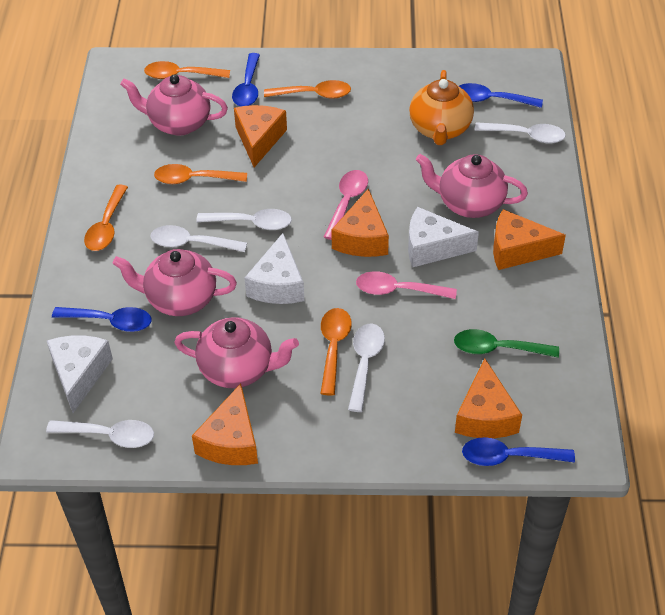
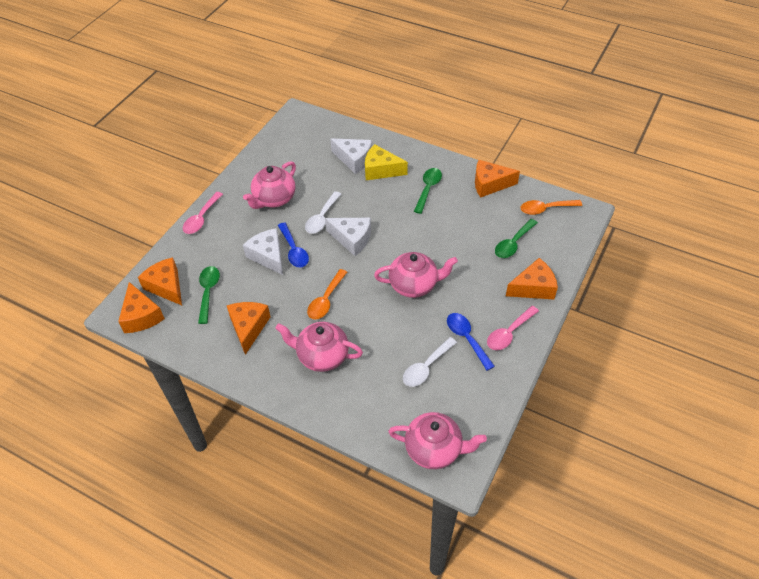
blue spoon: 4 -> 2
green spoon: 1 -> 3
orange spoon: 5 -> 2
orange teapot: 1 -> 0
white spoon: 5 -> 2
yellow cheese: 0 -> 1

